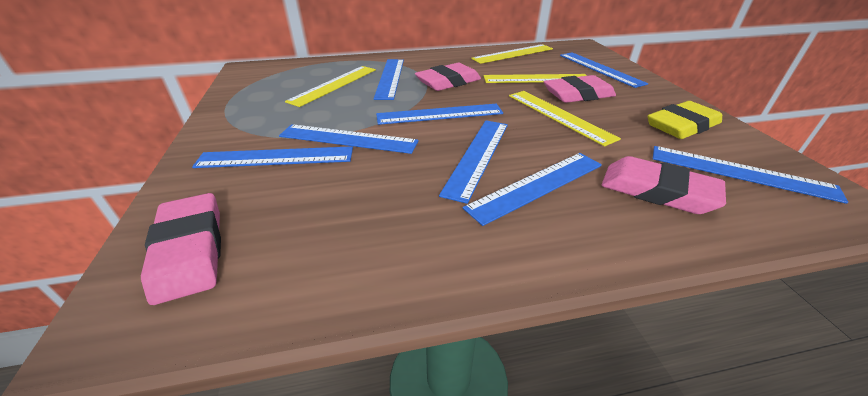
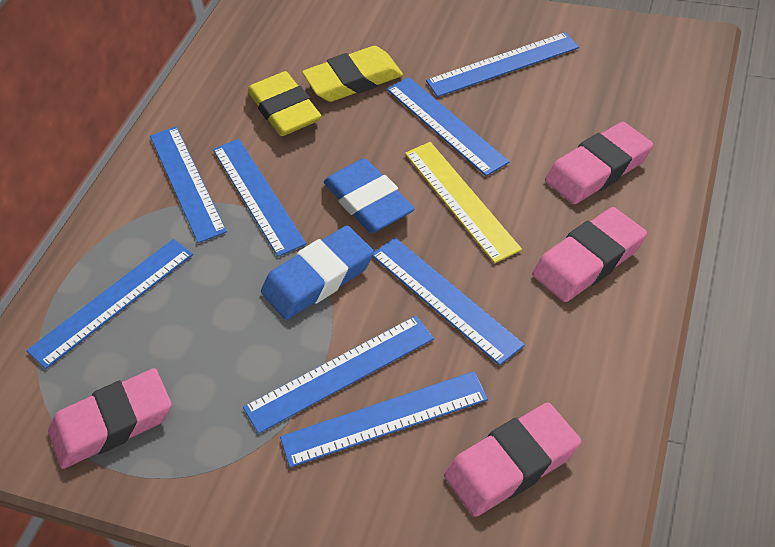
blue eraser: 0 -> 2
yellow eraser: 1 -> 2
yellow ruler: 4 -> 1

